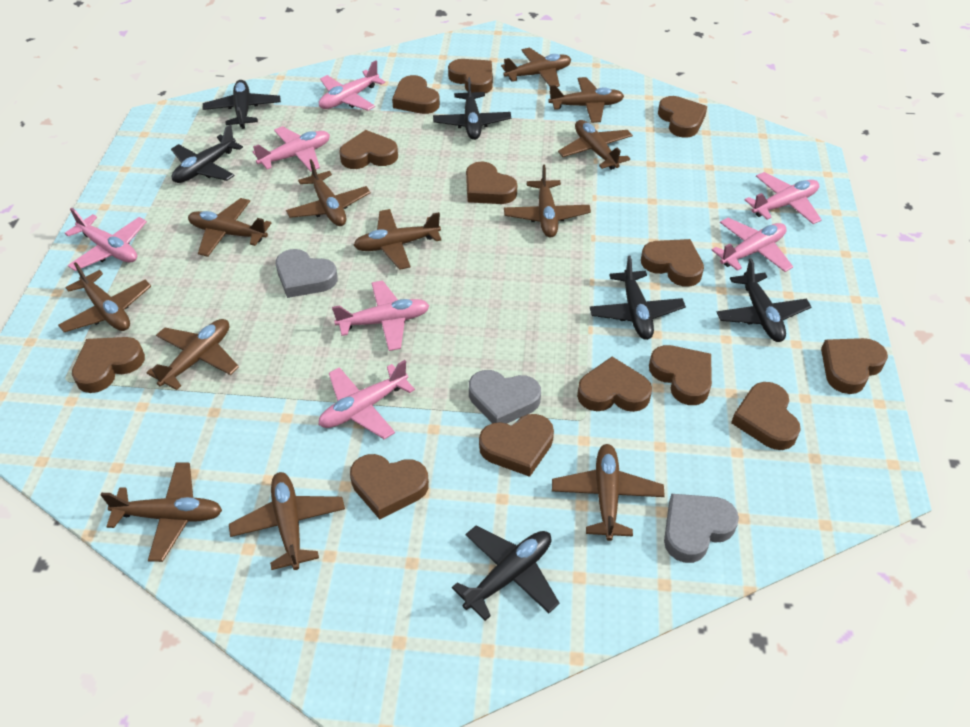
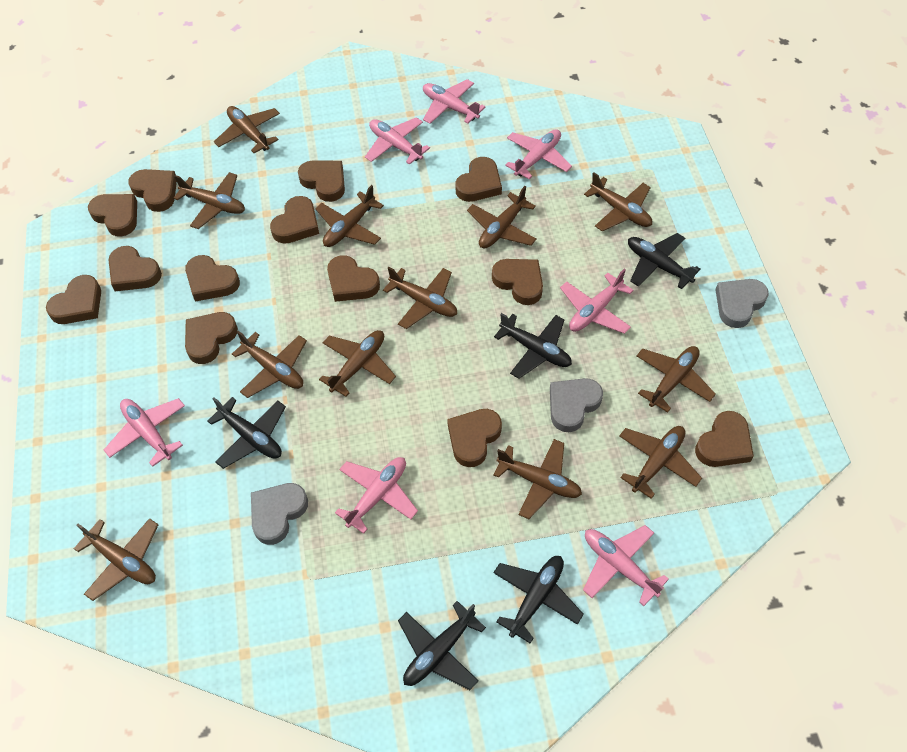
black plane: 6 -> 5

